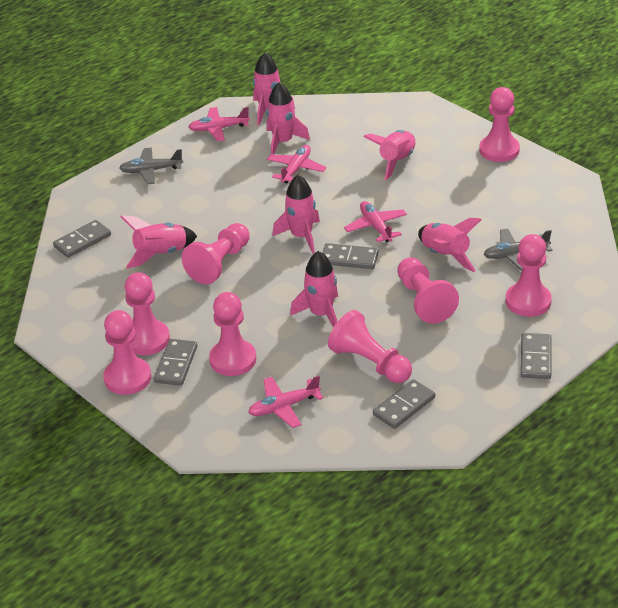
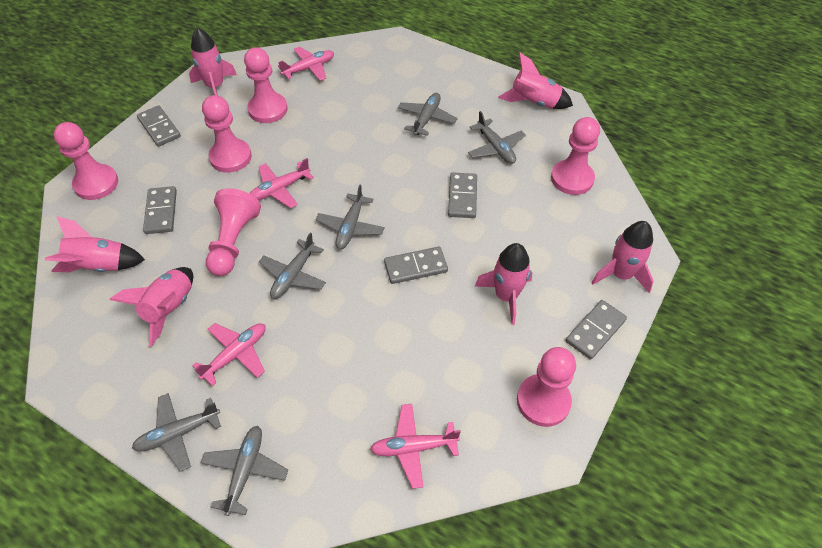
grey plane: 2 -> 6
pink pawn: 8 -> 6
pink rocket: 7 -> 6

